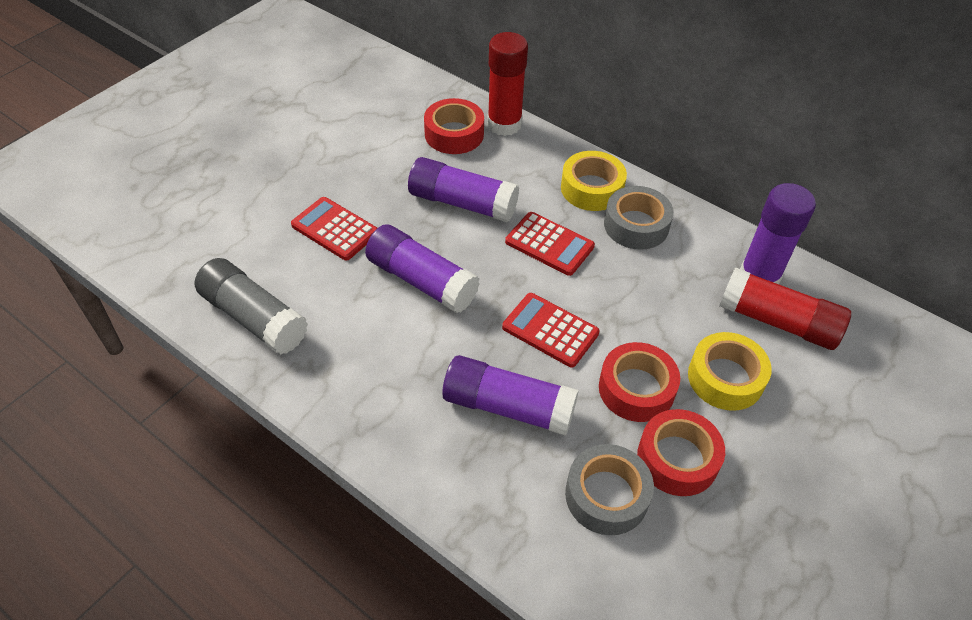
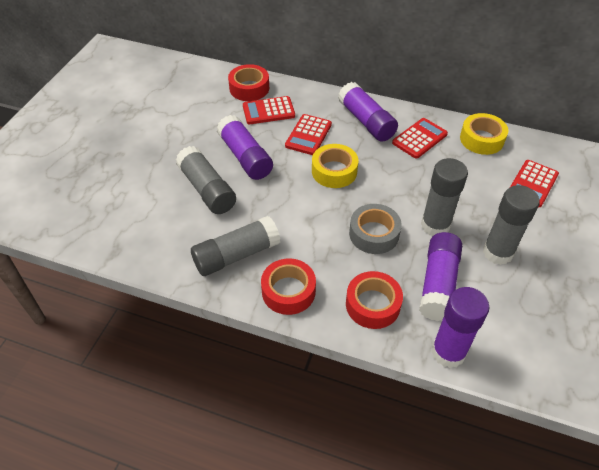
grey glue stick: 1 -> 4
grey tape: 2 -> 1
red calculator: 3 -> 4
red glue stick: 2 -> 0

